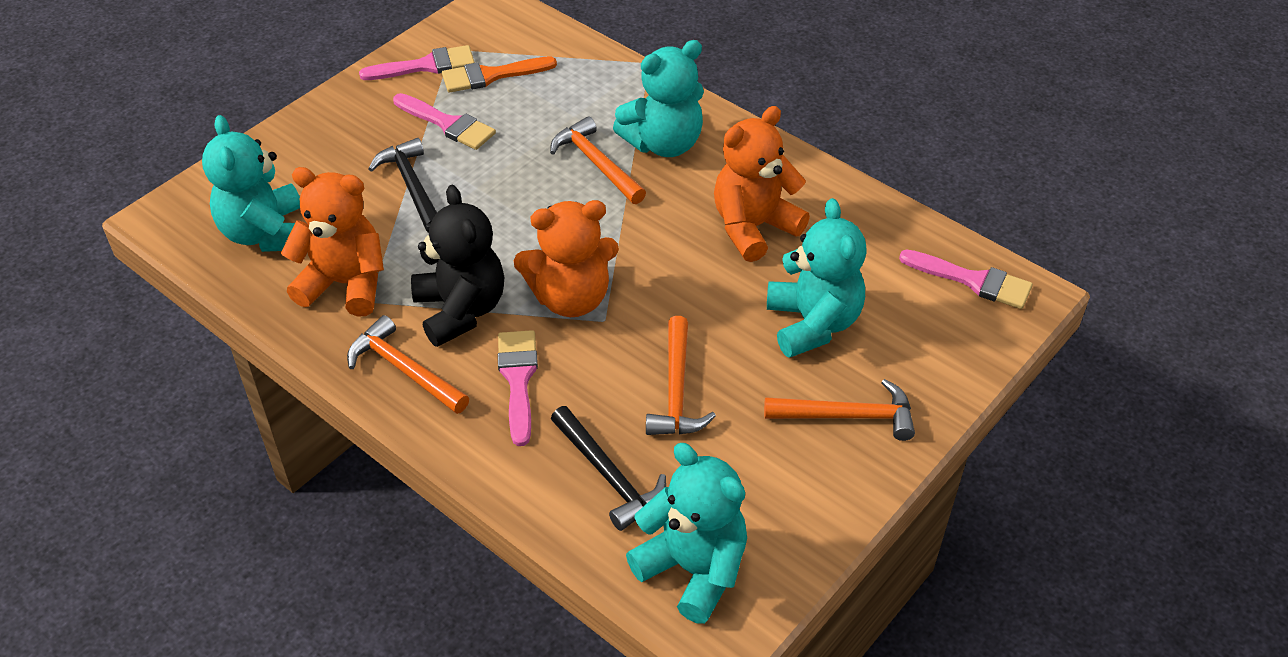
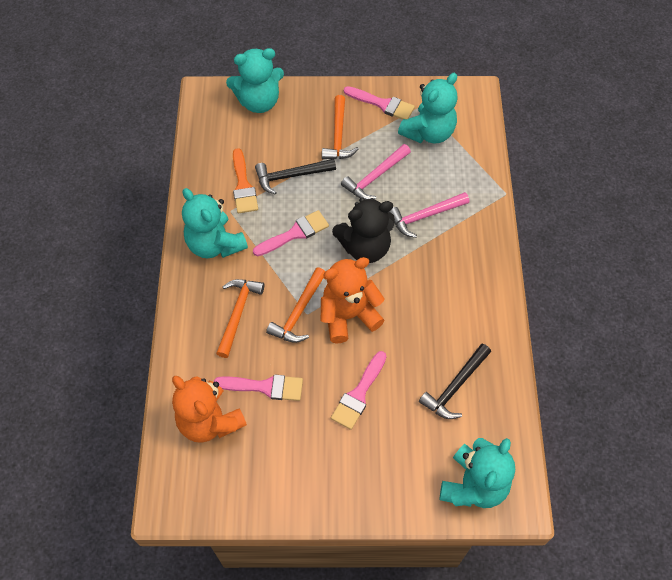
orange hammer: 4 -> 3
orange teddy bear: 3 -> 2
pink hammer: 0 -> 2

